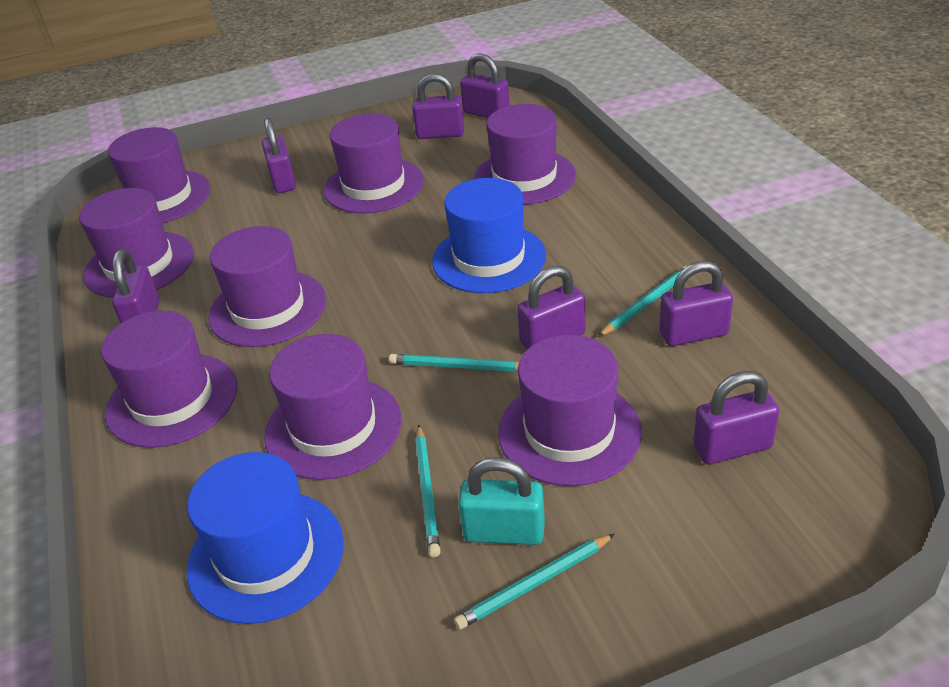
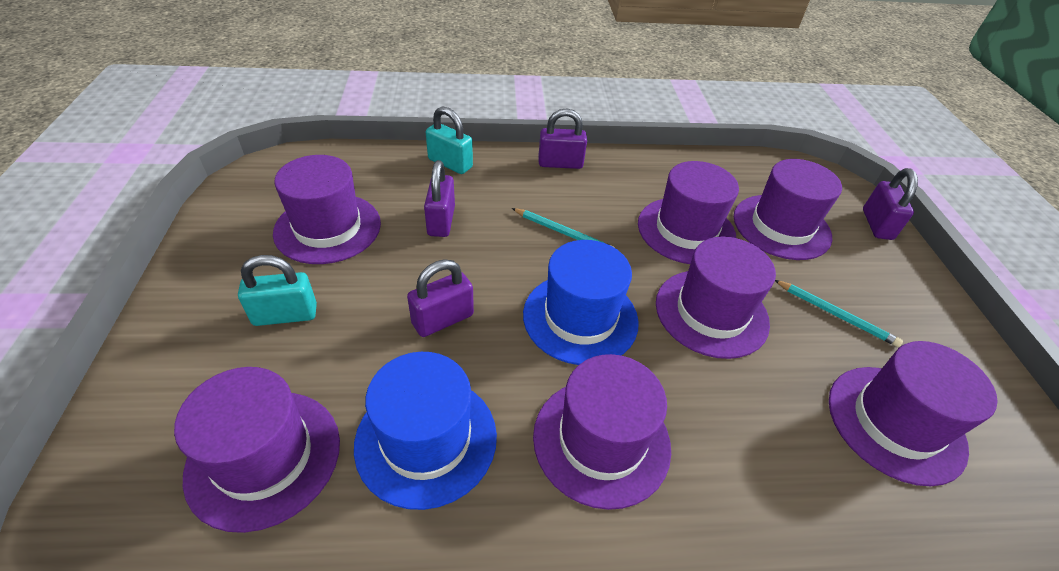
purple hat: 8 -> 7
purple padlock: 7 -> 4
turquoise padlock: 1 -> 2
turquoise pencil: 4 -> 2

